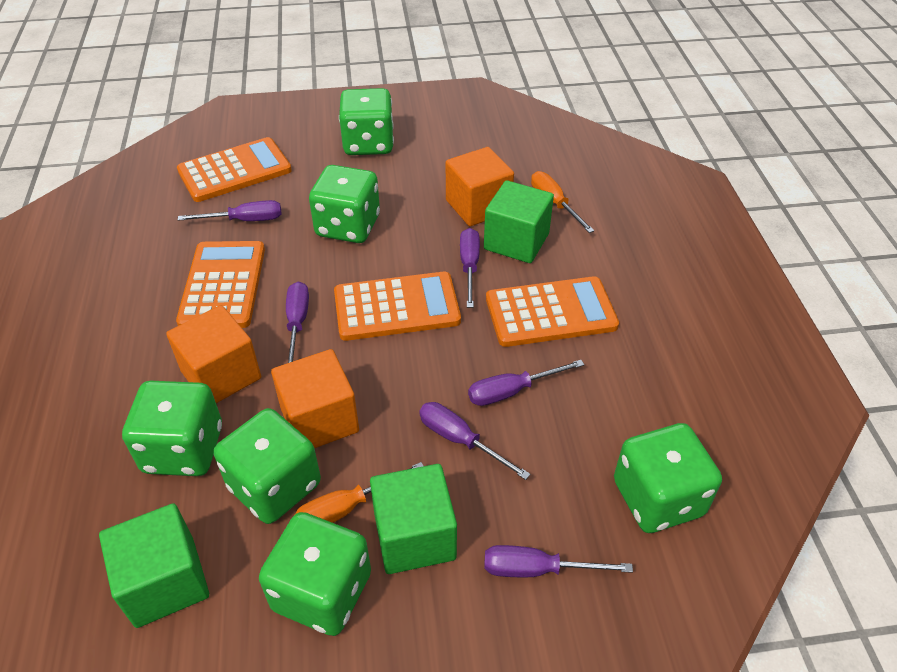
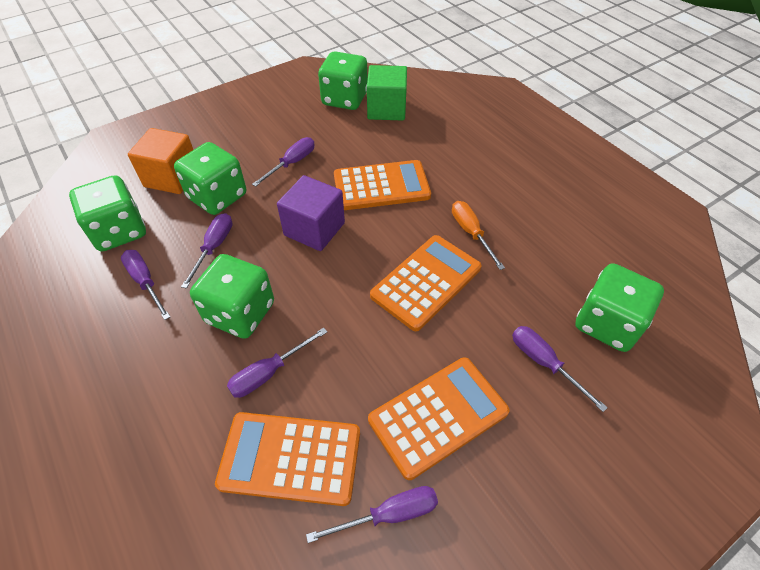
green cube: 3 -> 1
green dice: 6 -> 5
orange cube: 3 -> 1
orange screwdriver: 2 -> 1
purple cube: 0 -> 1

